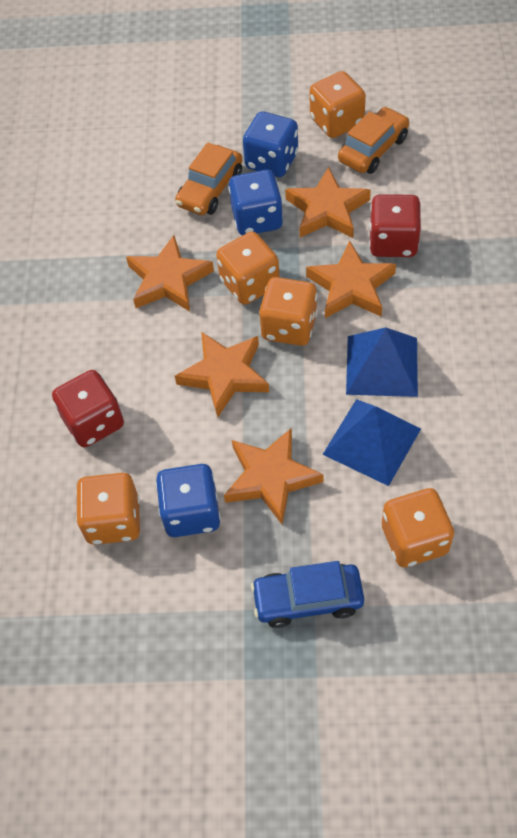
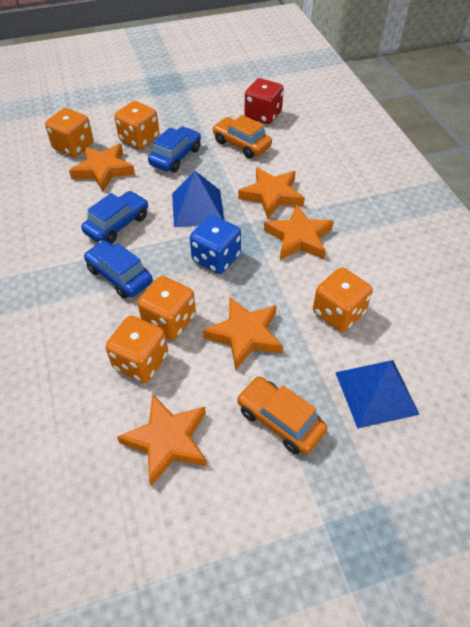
blue car: 1 -> 3
blue dice: 3 -> 1
red dice: 2 -> 1

